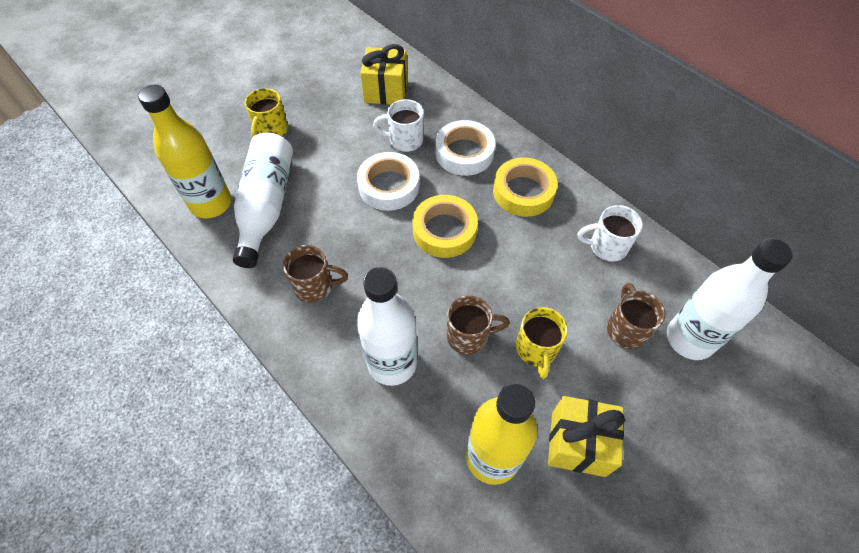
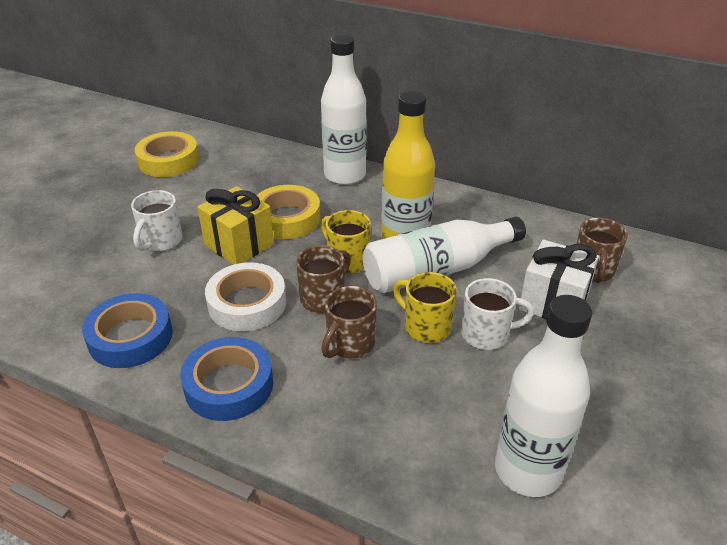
blue tape: 0 -> 2
white gift: 0 -> 1
white tape: 2 -> 1
yellow bottle: 2 -> 1
yellow gift: 2 -> 1

